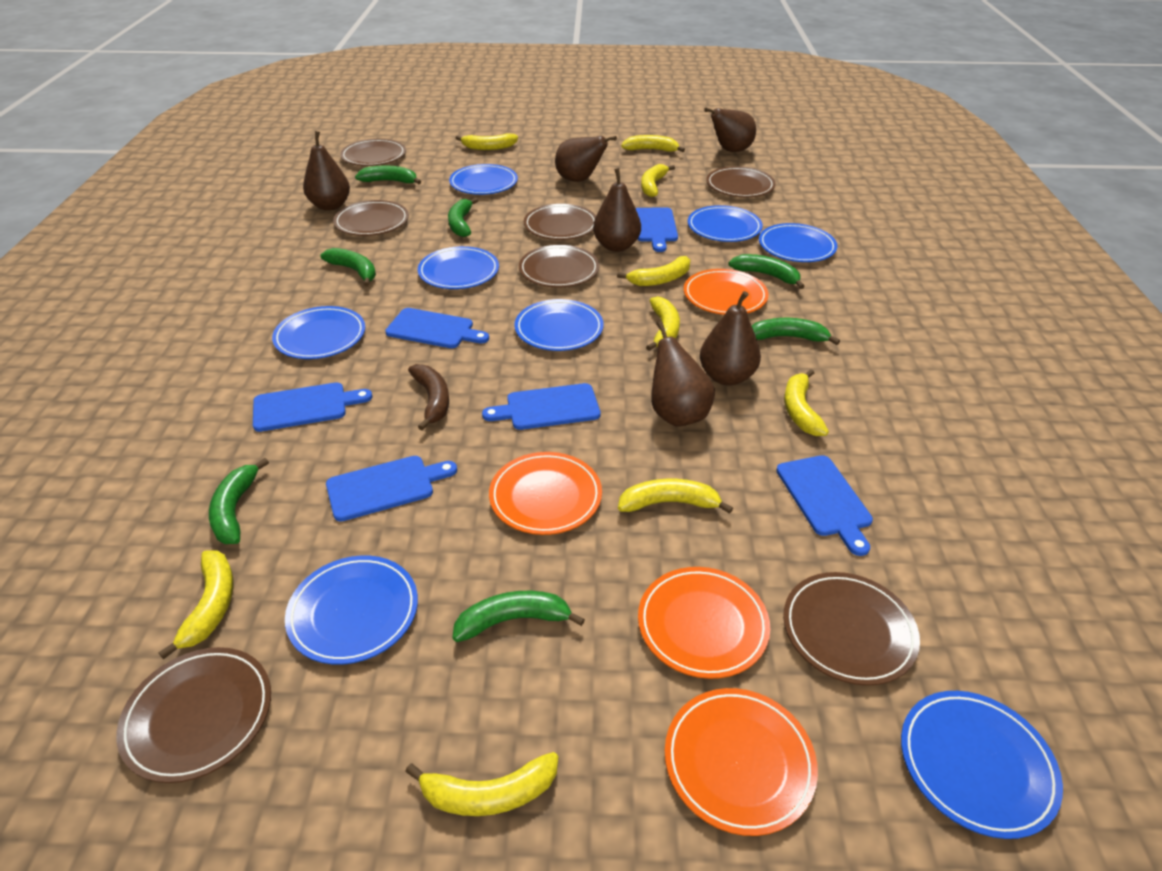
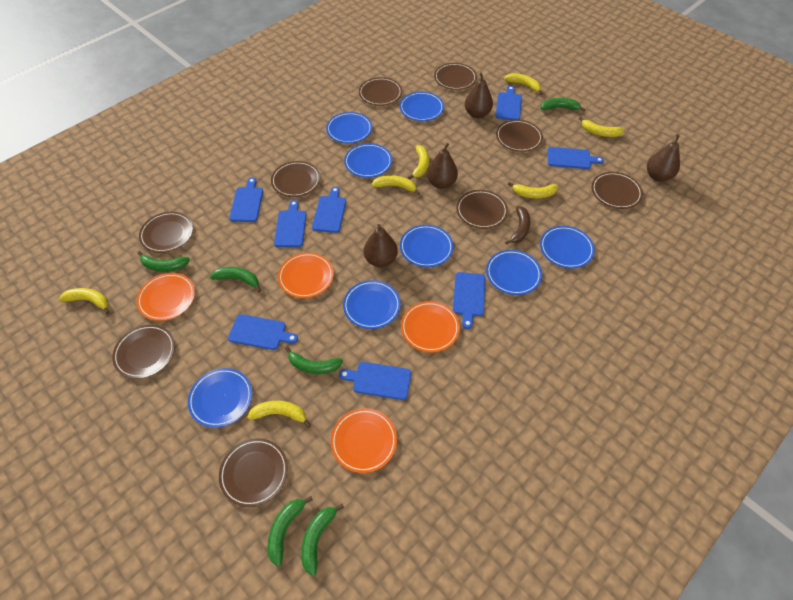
blue cutting board: 6 -> 8
brown pear: 6 -> 4
brown plate: 7 -> 9
green banana: 7 -> 6
yellow banana: 9 -> 7

